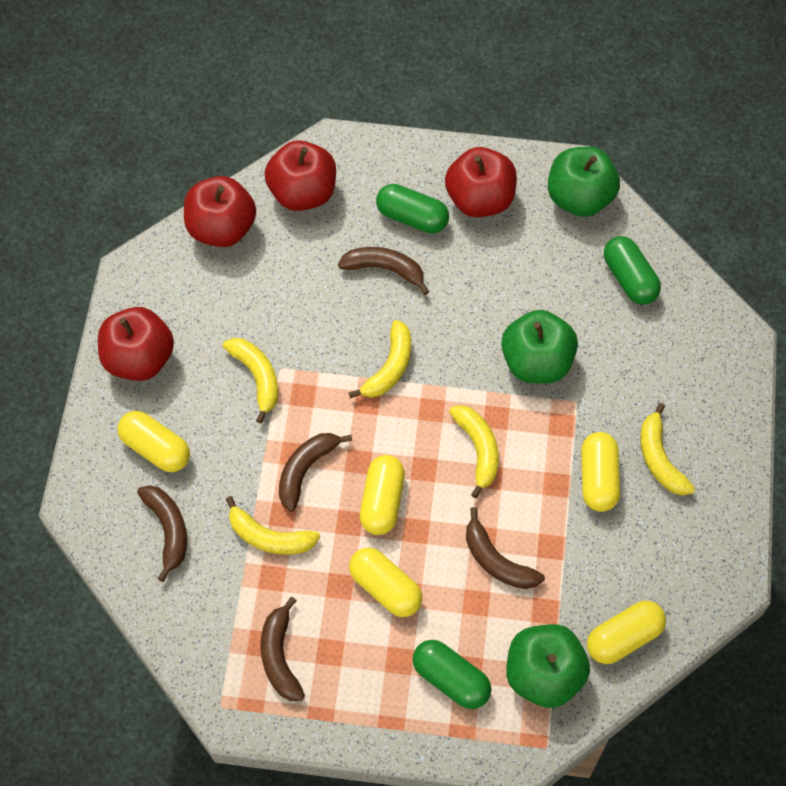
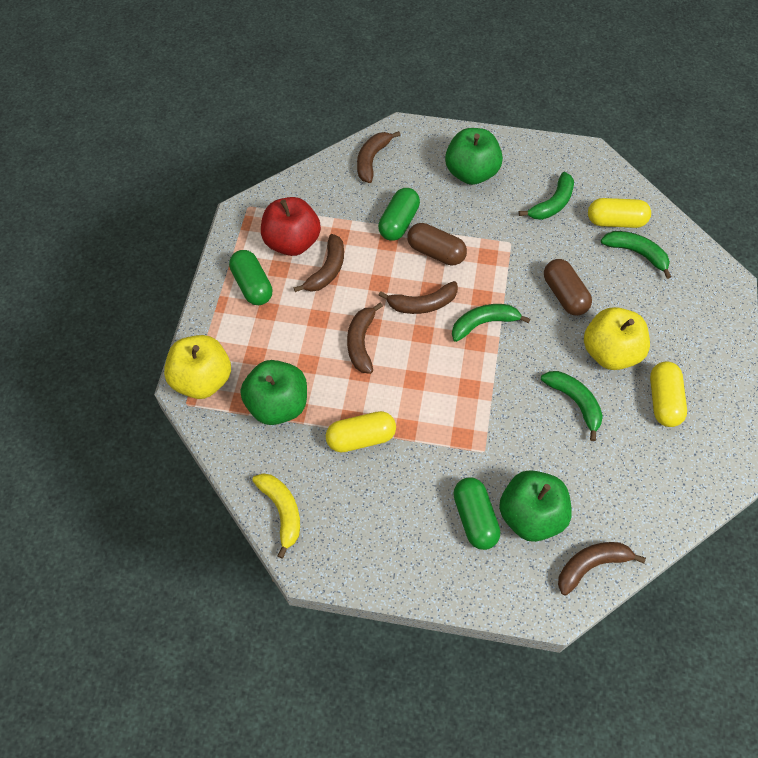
brown capsule: 0 -> 2
green banana: 0 -> 4
red apple: 4 -> 1
yellow apple: 0 -> 2
yellow banana: 5 -> 1
yellow capsule: 5 -> 3

